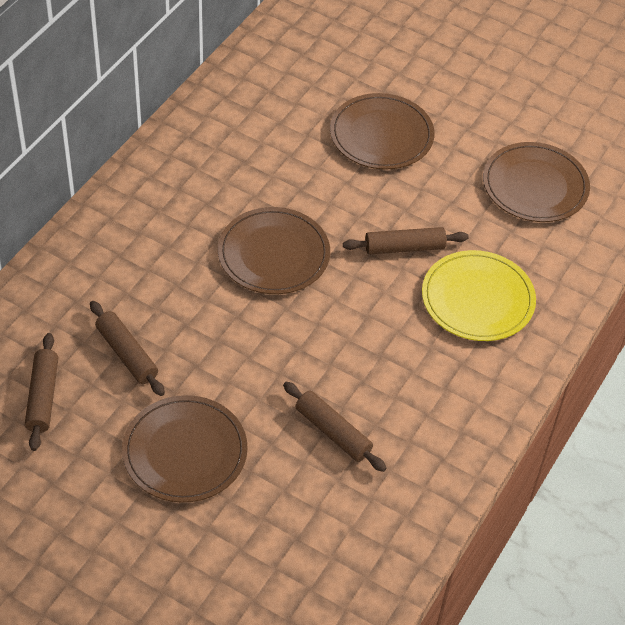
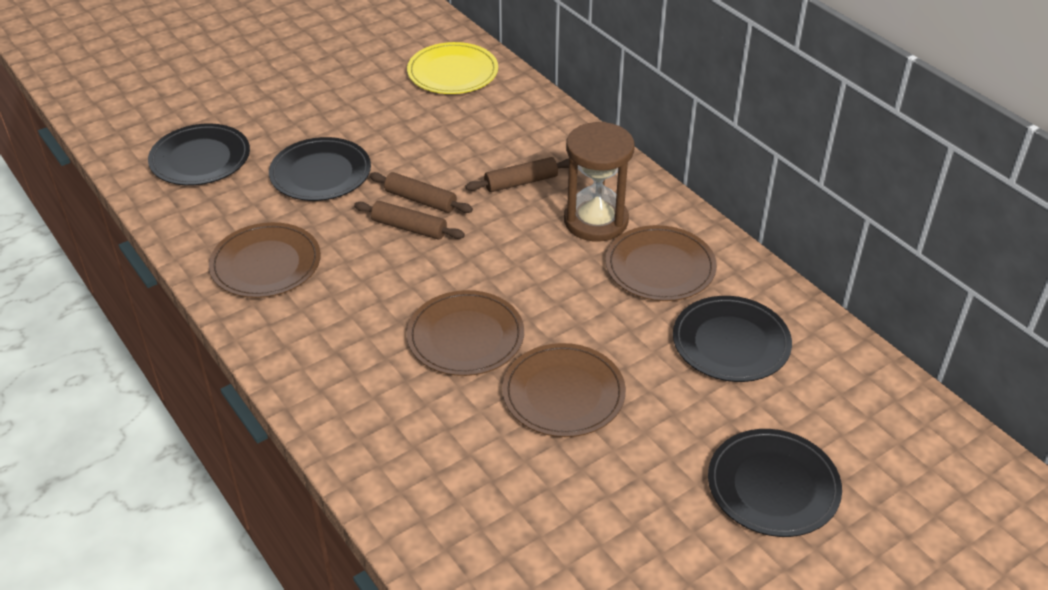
black plate: 0 -> 4
brown hourglass: 0 -> 1
brown rolling pin: 4 -> 3

